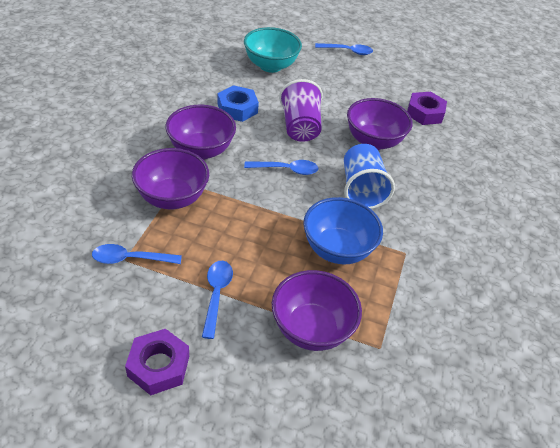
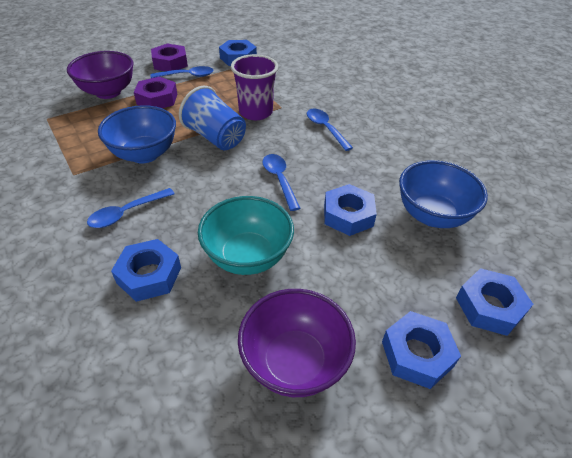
blue bowl: 1 -> 2
blue nut: 1 -> 5
purple bowl: 4 -> 2

